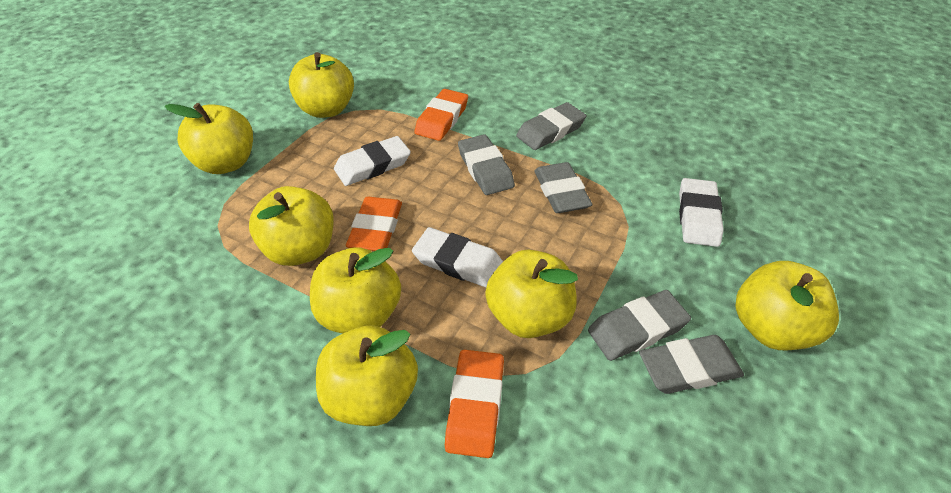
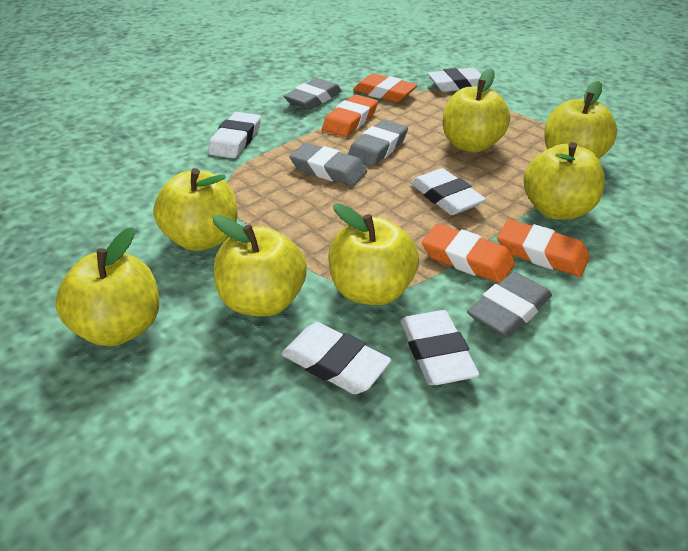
grey eraser: 5 -> 4
orange eraser: 3 -> 4
white eraser: 3 -> 5

